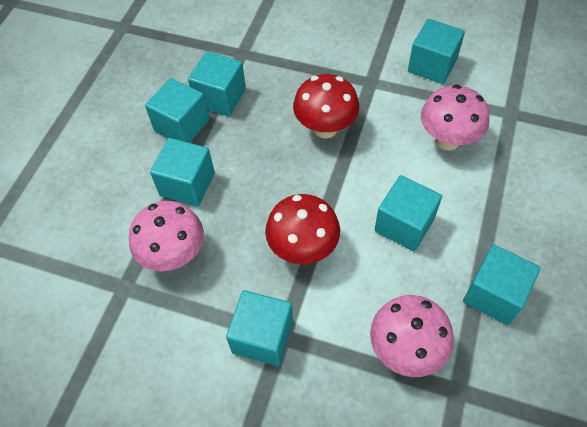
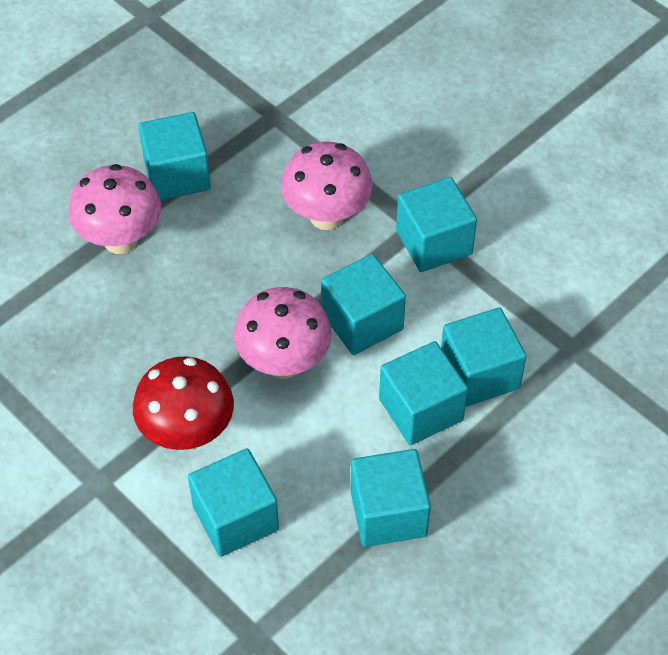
red mushroom: 2 -> 1

